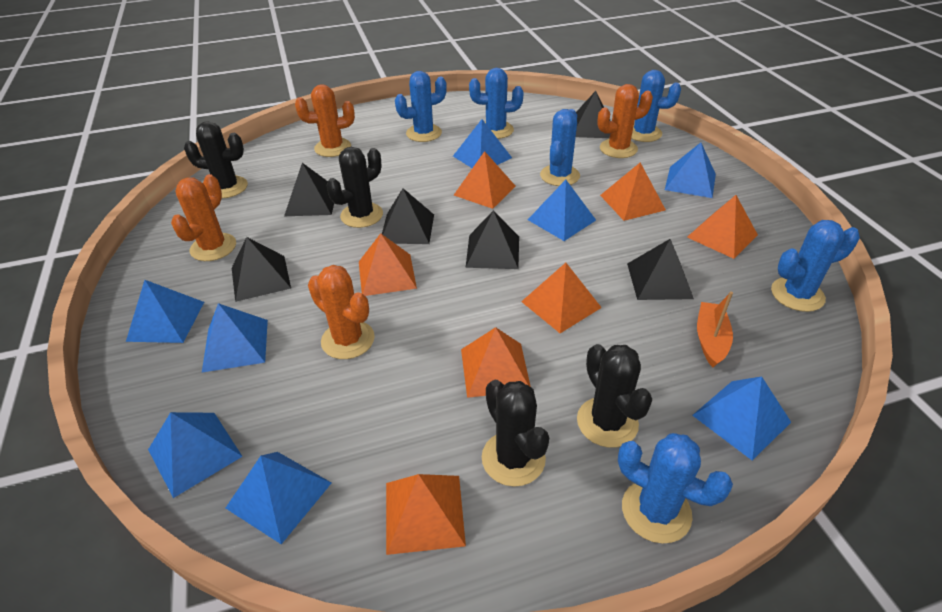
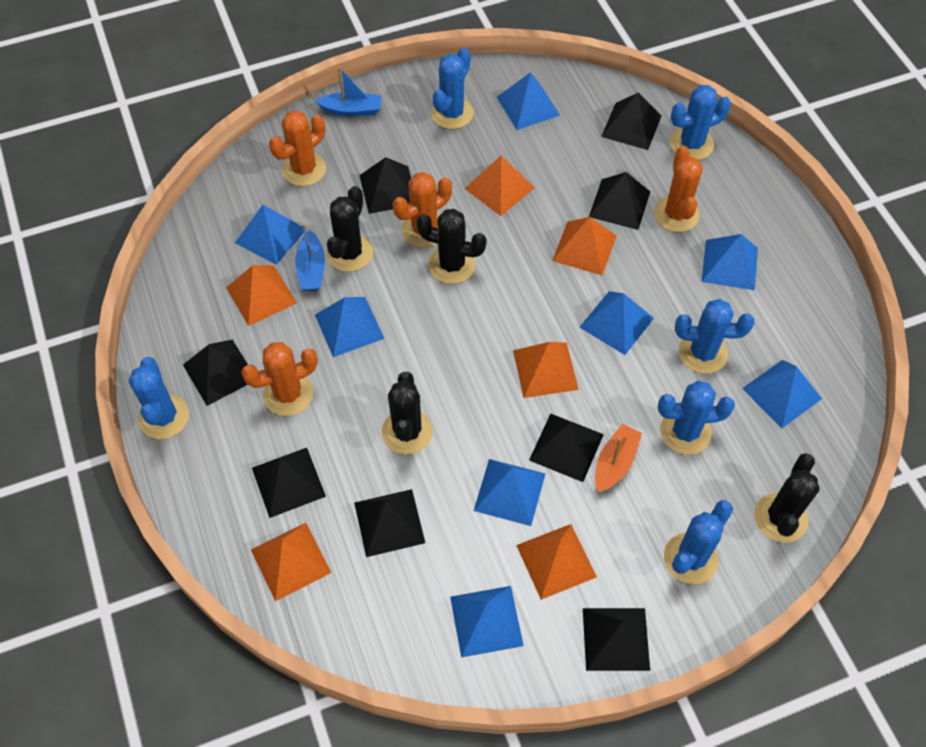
black pyramid: 6 -> 8
blue boat: 0 -> 2
orange pyramid: 7 -> 6

